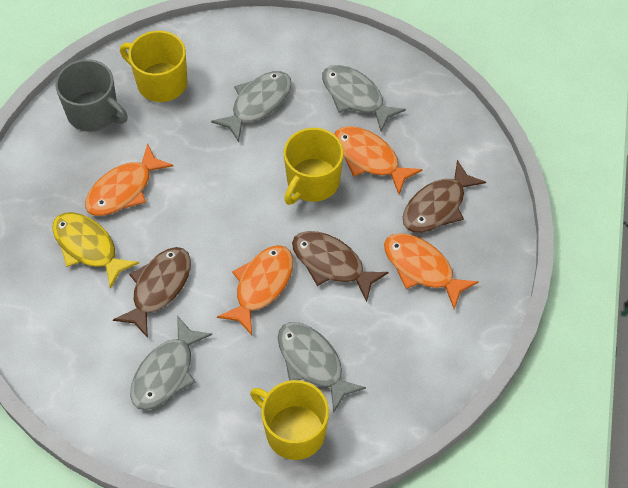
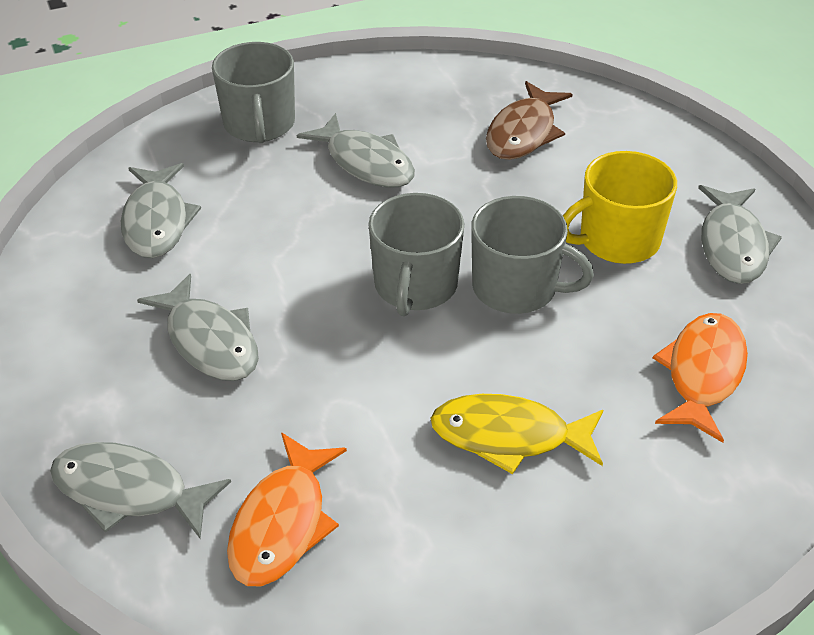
brown fish: 3 -> 1
grey fish: 4 -> 5
grey mug: 1 -> 3
orange fish: 4 -> 2
yellow mug: 3 -> 1

